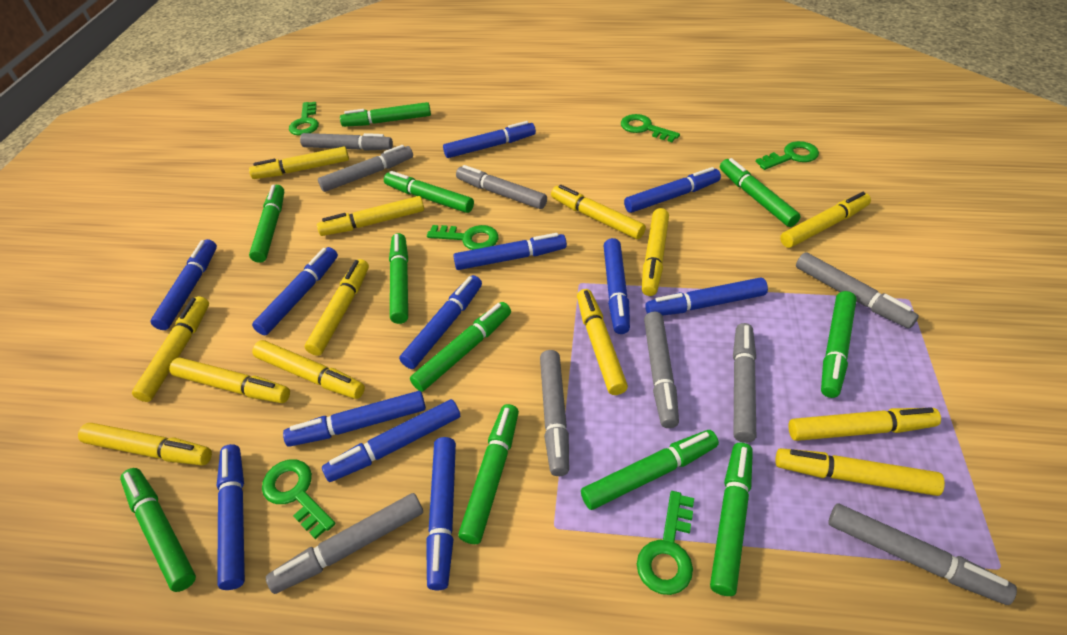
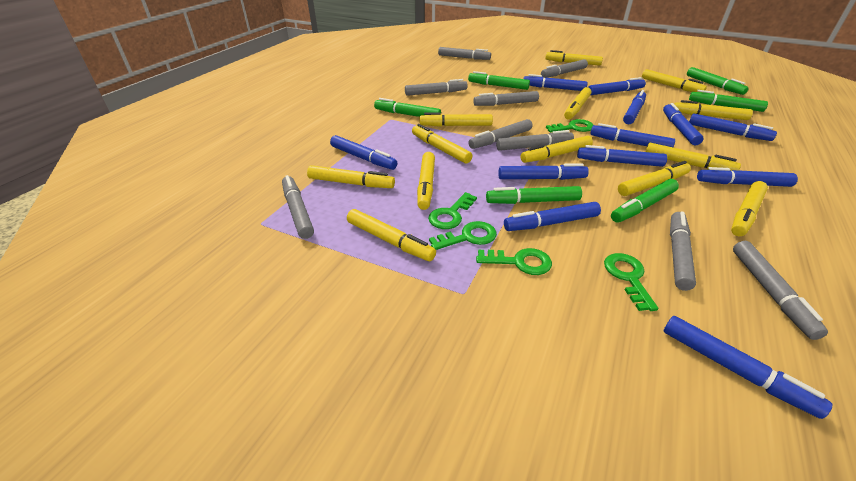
green key: 6 -> 5
green marker: 11 -> 6

